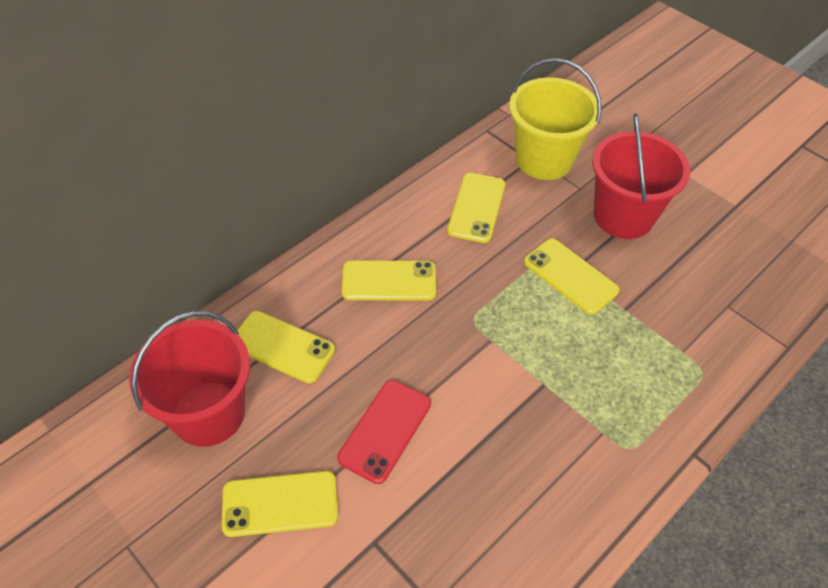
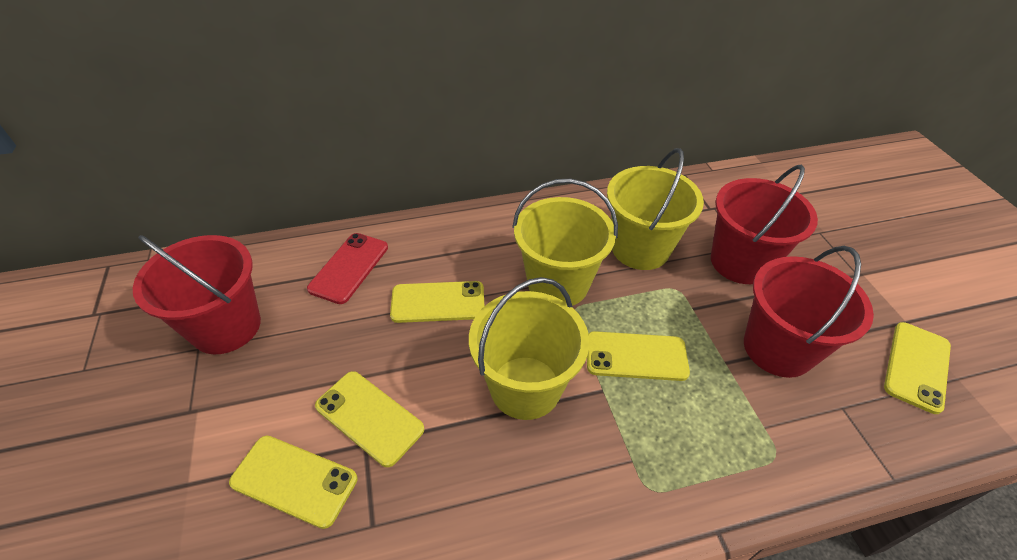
red bucket: 2 -> 3
yellow bucket: 1 -> 3

